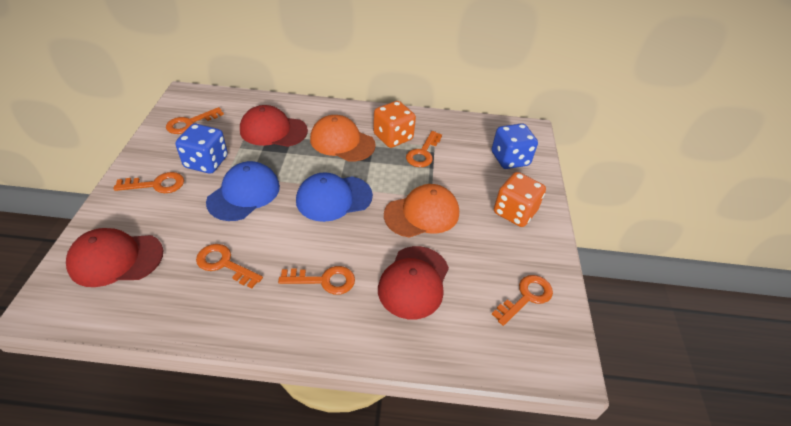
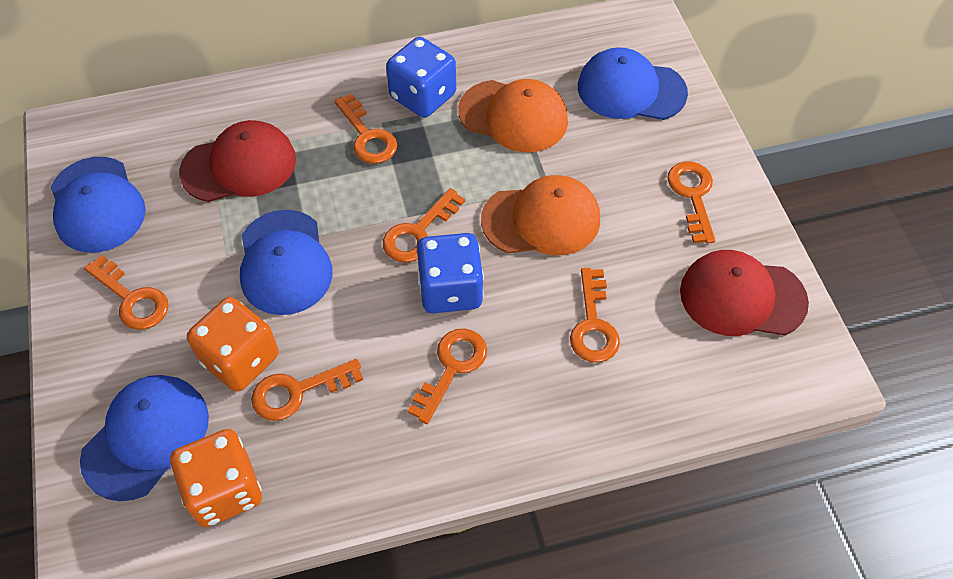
blue cap: 2 -> 4
orange key: 6 -> 7
red cap: 3 -> 2

